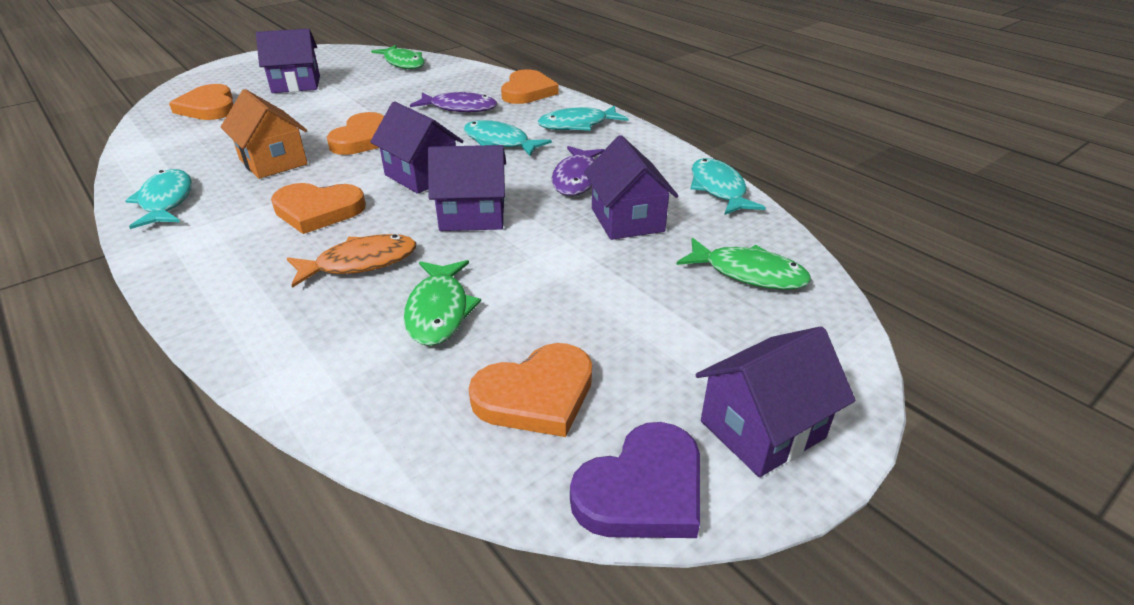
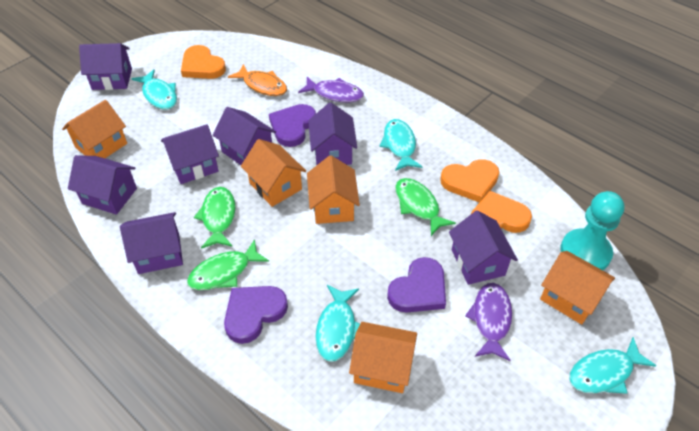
orange heart: 5 -> 3
orange house: 1 -> 5
purple heart: 1 -> 3
purple house: 5 -> 7
turquoise pawn: 0 -> 1

